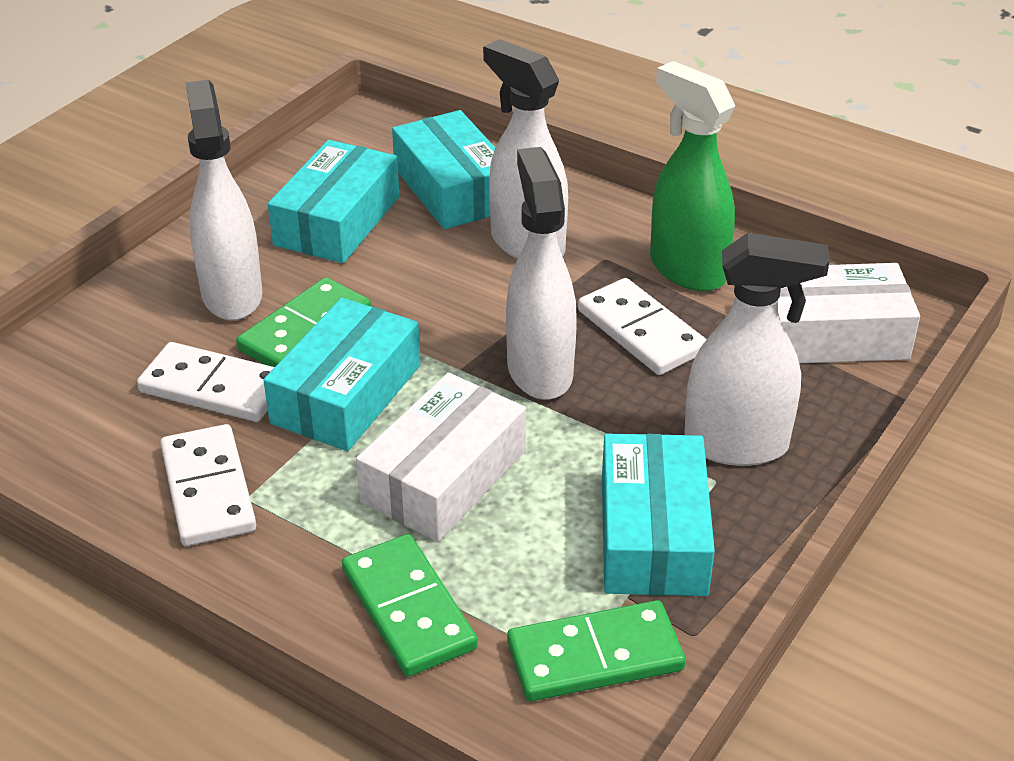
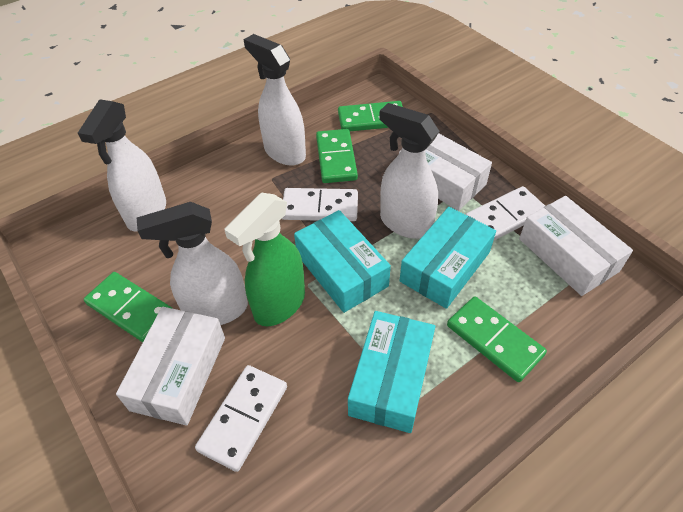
green domino: 3 -> 4
turquoise box: 4 -> 3
white box: 2 -> 3

